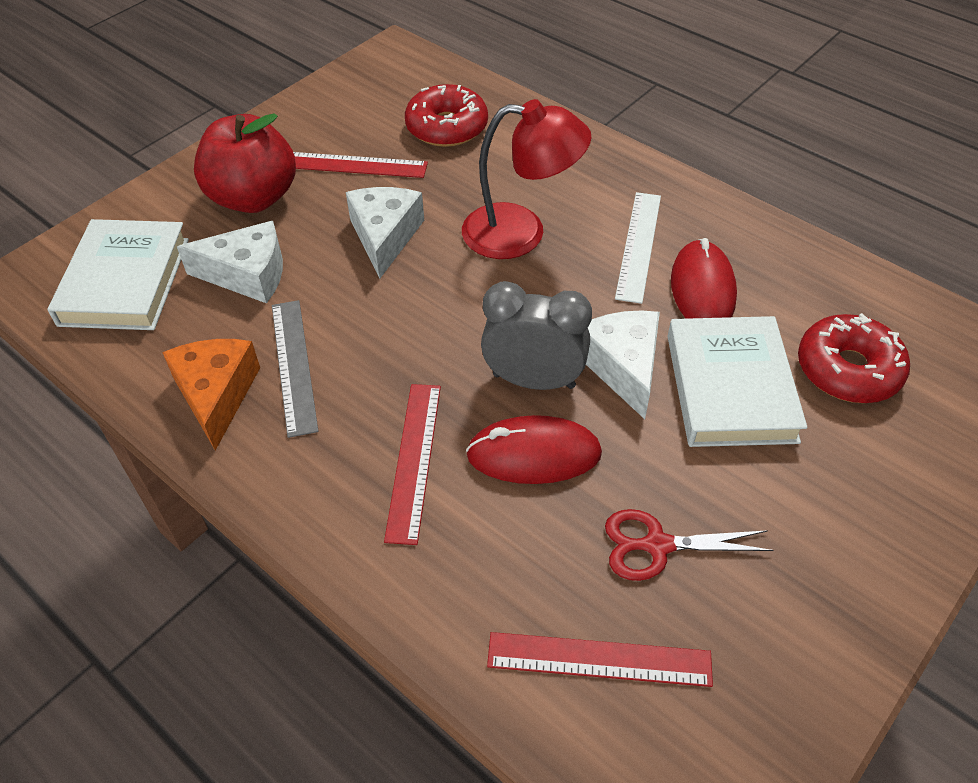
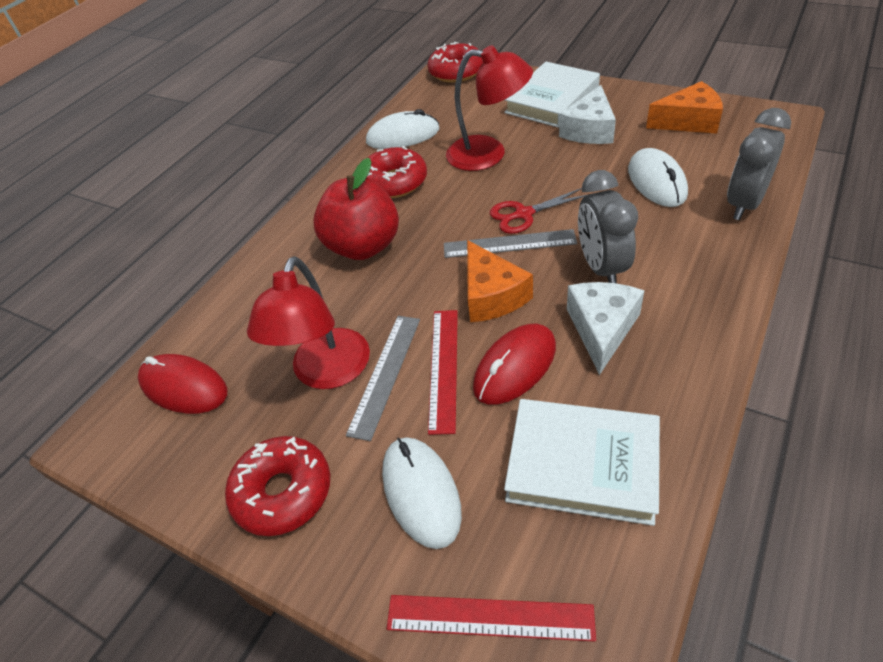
grey clock: 1 -> 2
grey ruler: 1 -> 2
orange cheese: 1 -> 2
red donut: 2 -> 3
red lamp: 1 -> 2
red ruler: 3 -> 2
white cheese: 3 -> 2
white mouse: 0 -> 3
white ruler: 1 -> 0

